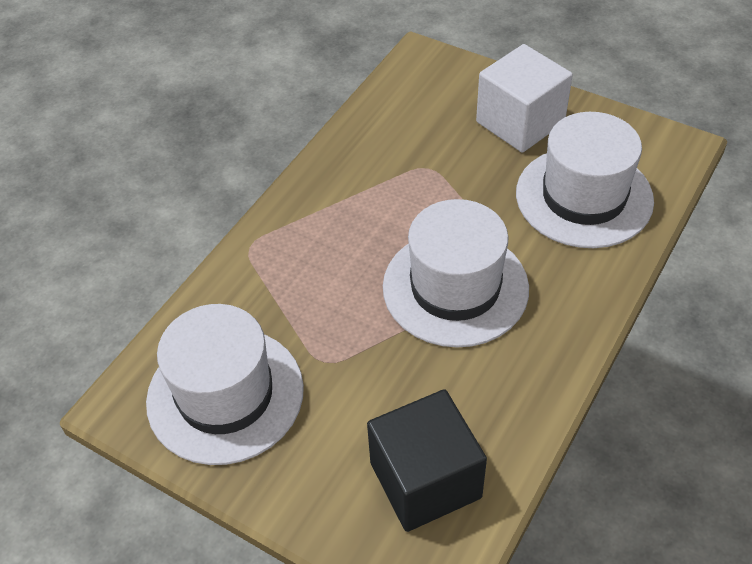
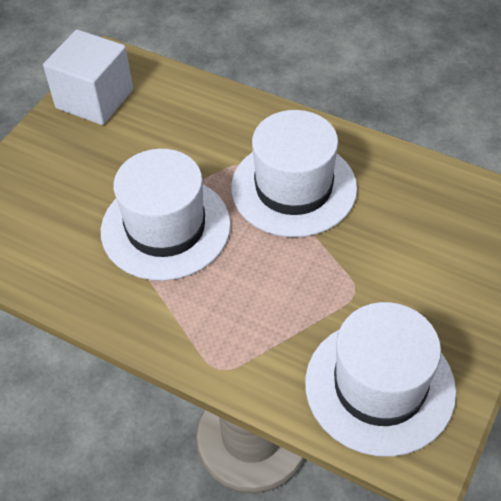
black cube: 1 -> 0

